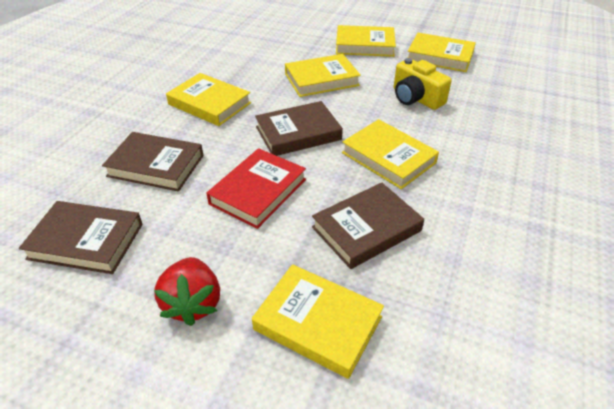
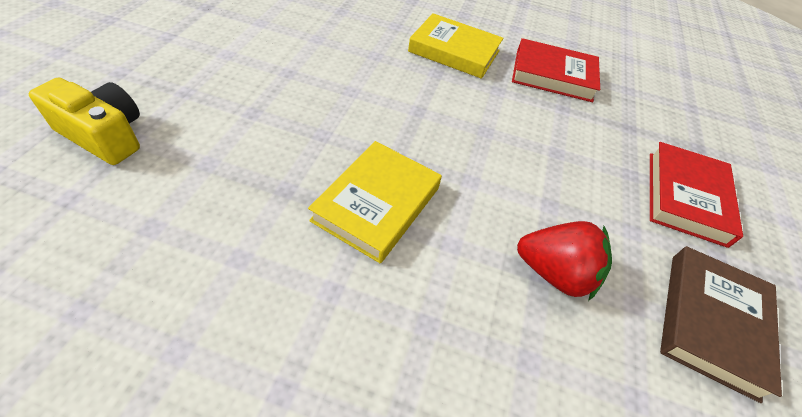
brown book: 4 -> 1
red book: 1 -> 2
yellow book: 6 -> 2

